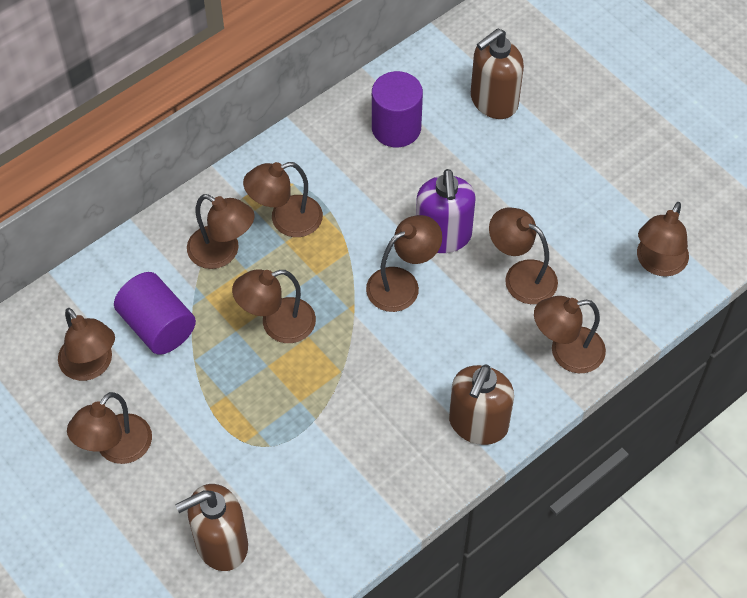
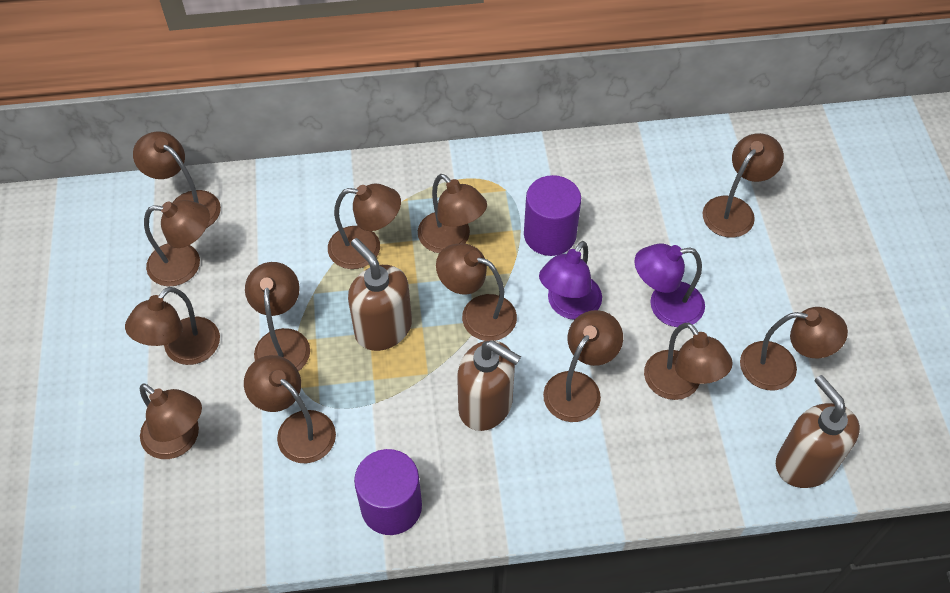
brown lamp: 9 -> 13
purple lamp: 0 -> 2
purple soap dispenser: 1 -> 0

